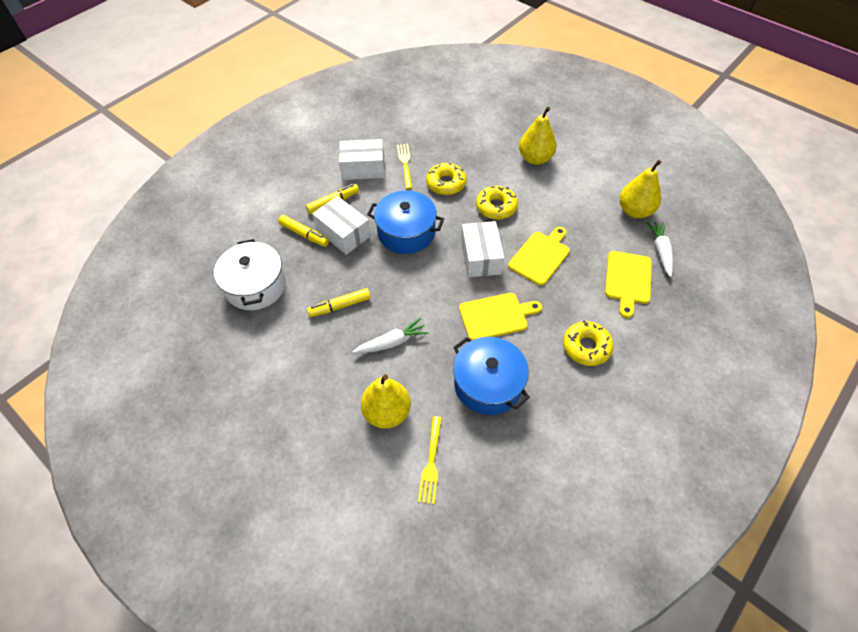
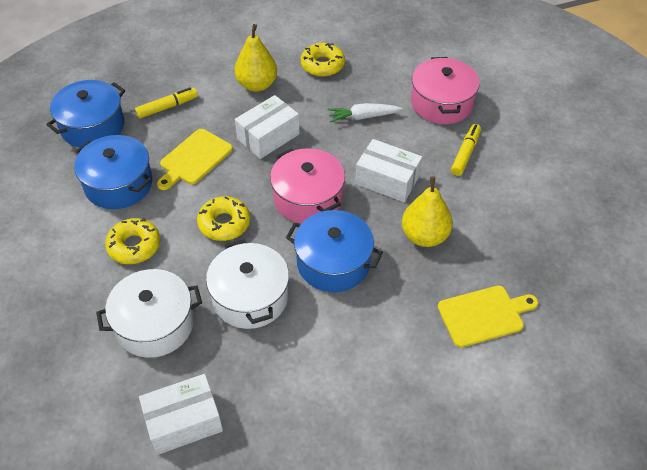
blue pot: 2 -> 3
pink pot: 0 -> 2
white carrot: 2 -> 1
white pot: 1 -> 2
yellow cutting board: 3 -> 2
yellow fork: 2 -> 0
yellow marker: 3 -> 2
yellow pear: 3 -> 2

